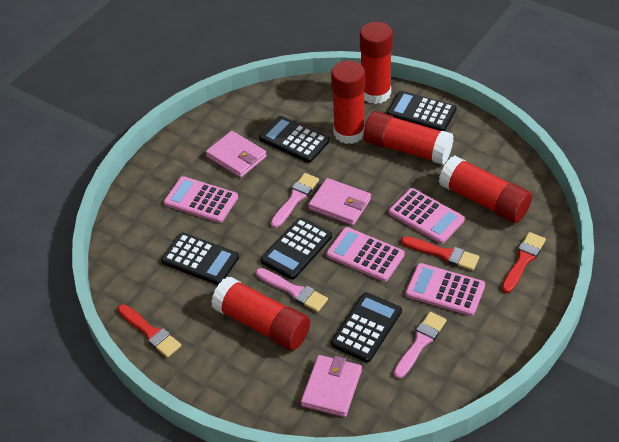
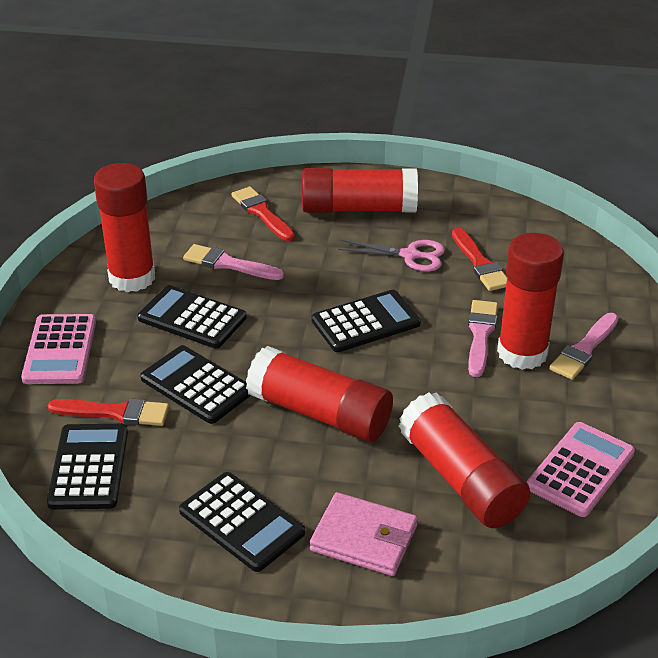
pink calculator: 4 -> 2
pink scissors: 0 -> 1
pink wallet: 3 -> 1

